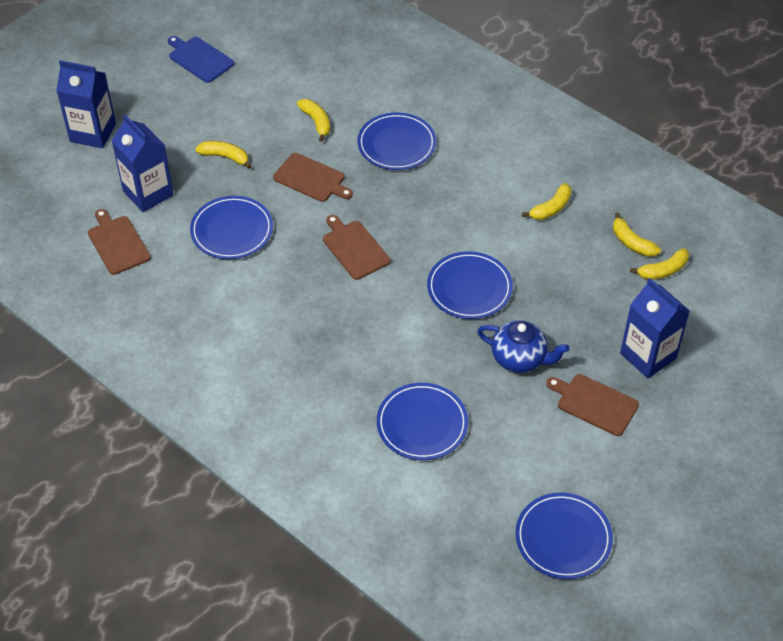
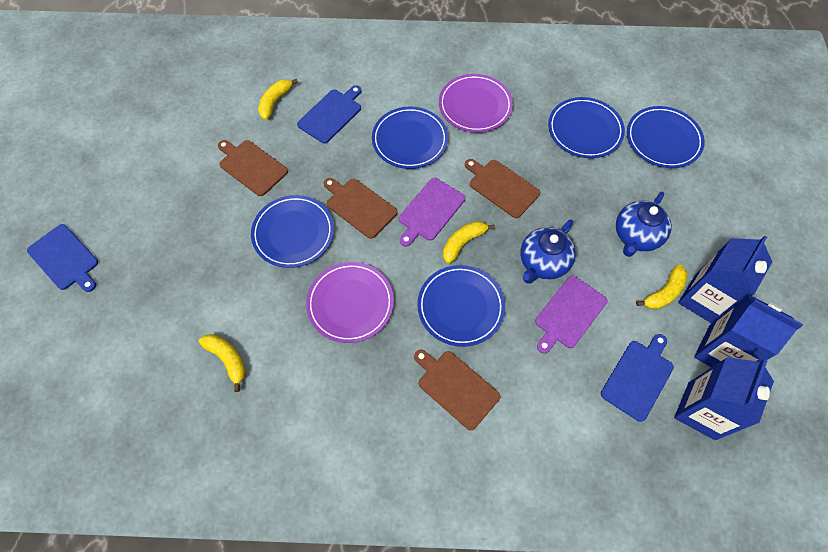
blue cutting board: 1 -> 3
blue teapot: 1 -> 2
purple cutting board: 0 -> 2
purple plate: 0 -> 2
yellow banana: 5 -> 4

